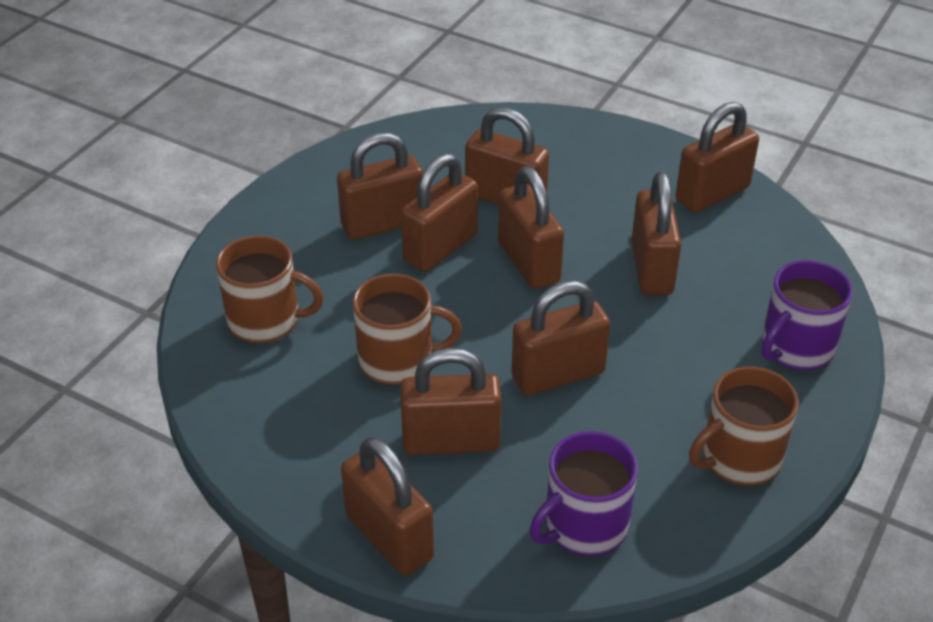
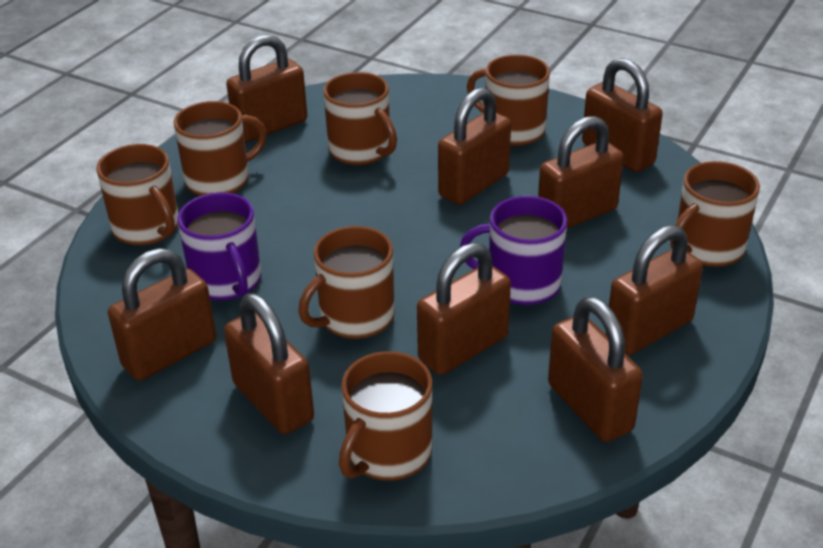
brown mug: 3 -> 7

